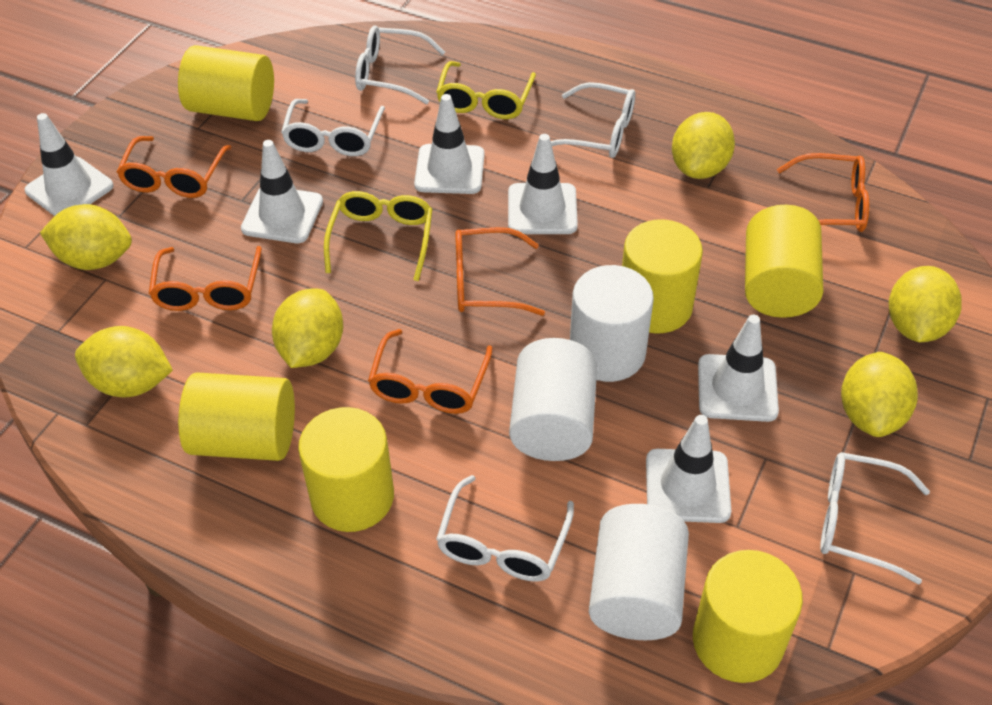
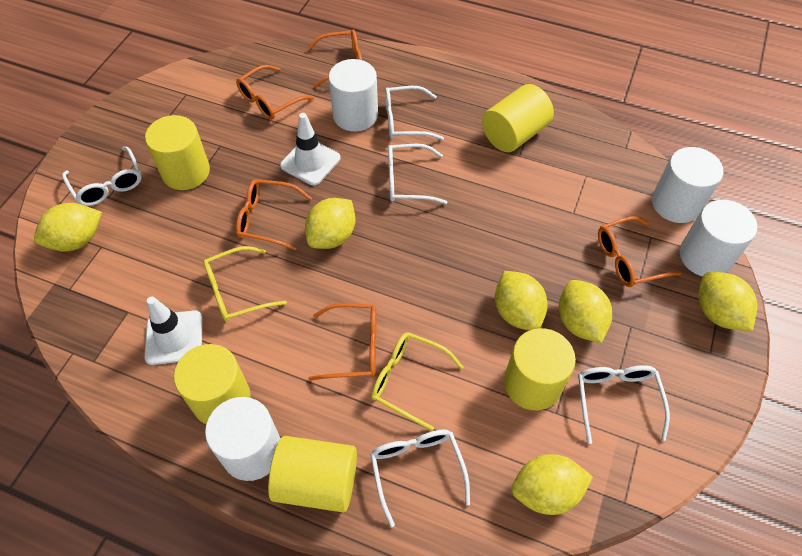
white cylinder: 3 -> 4
white traffic cone: 6 -> 2
yellow cylinder: 6 -> 5

